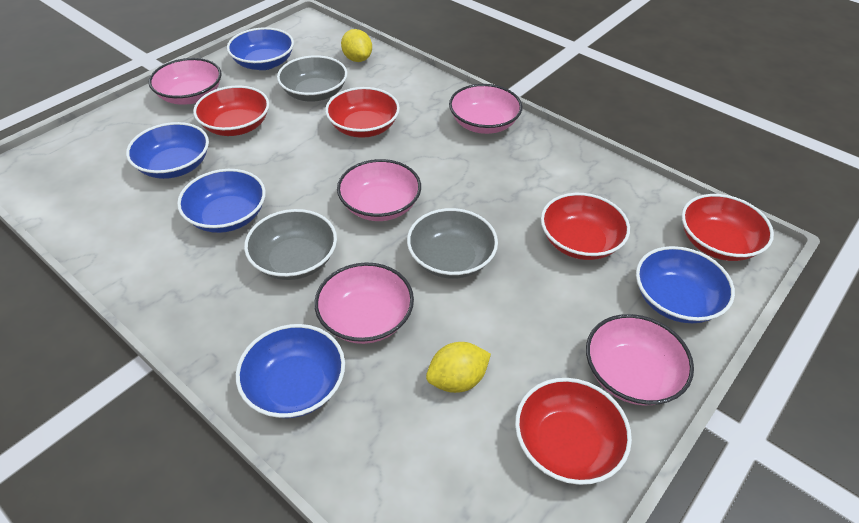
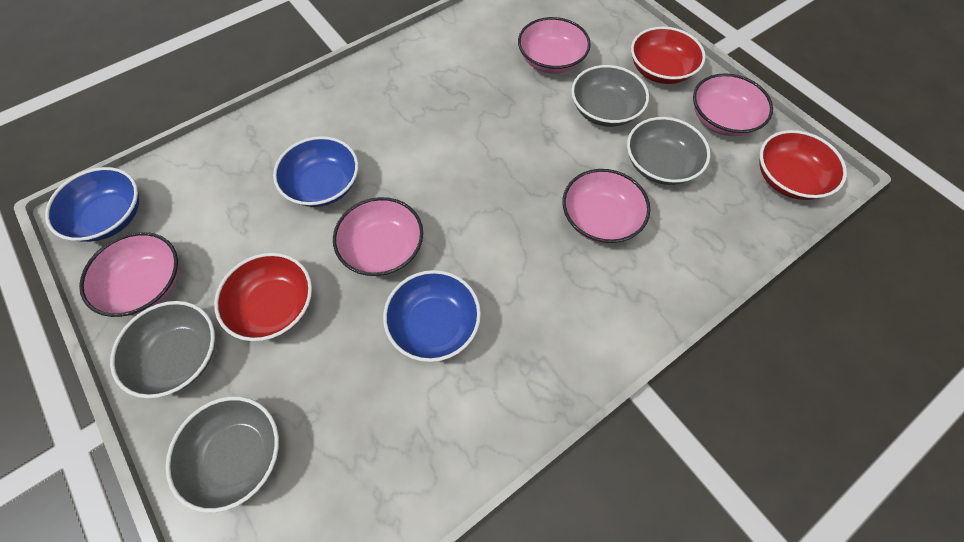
blue bowl: 5 -> 3
grey bowl: 3 -> 4
red bowl: 5 -> 3
yellow lemon: 2 -> 0

